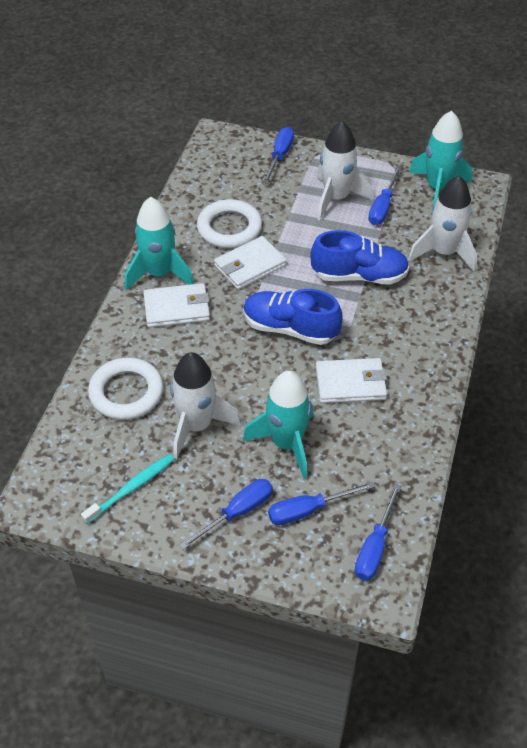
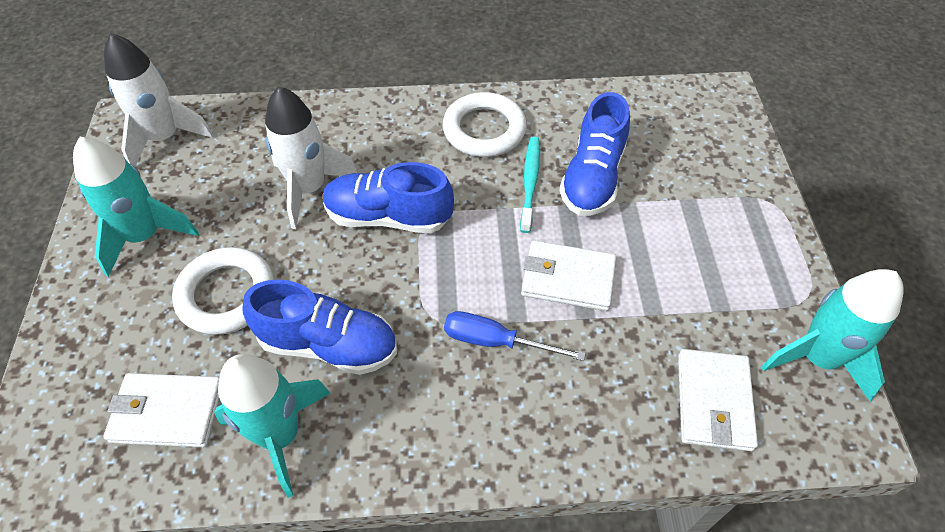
blue screwdriver: 5 -> 1
blue shoe: 2 -> 3
white rocket: 3 -> 2

